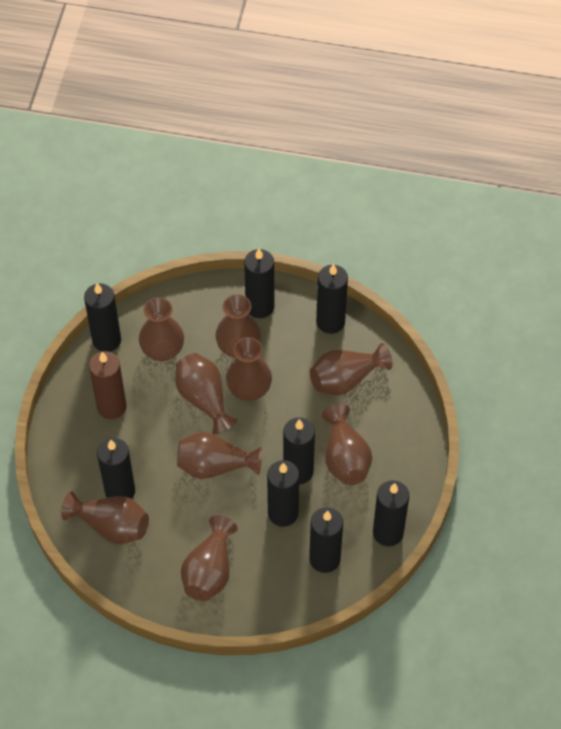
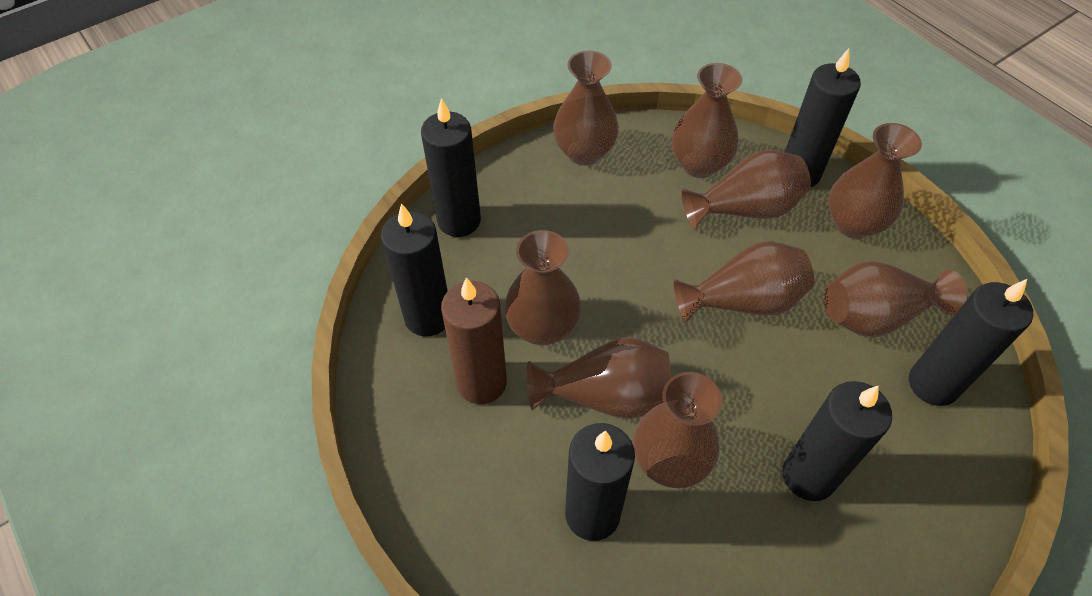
black candle: 8 -> 6

